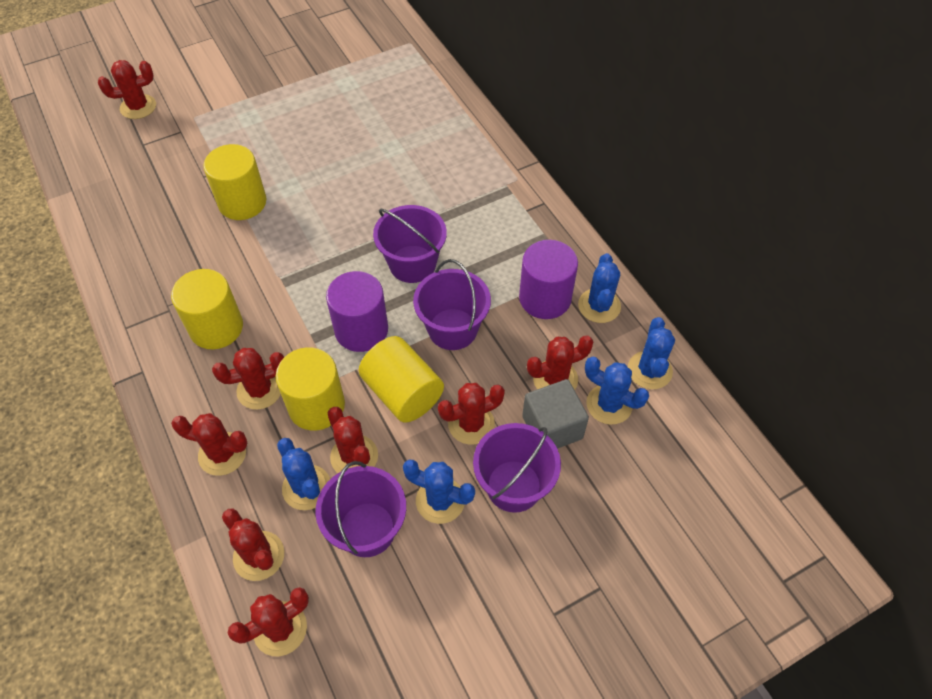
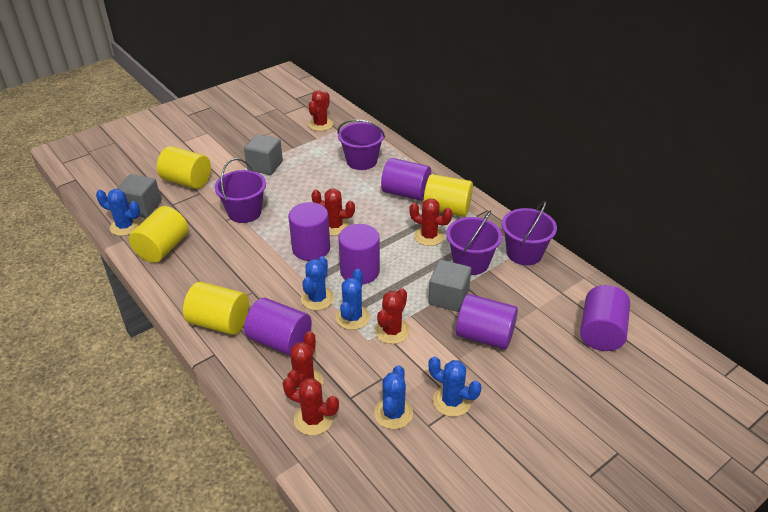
grey cube: 1 -> 3
purple cylinder: 2 -> 6
red cactus: 8 -> 6

